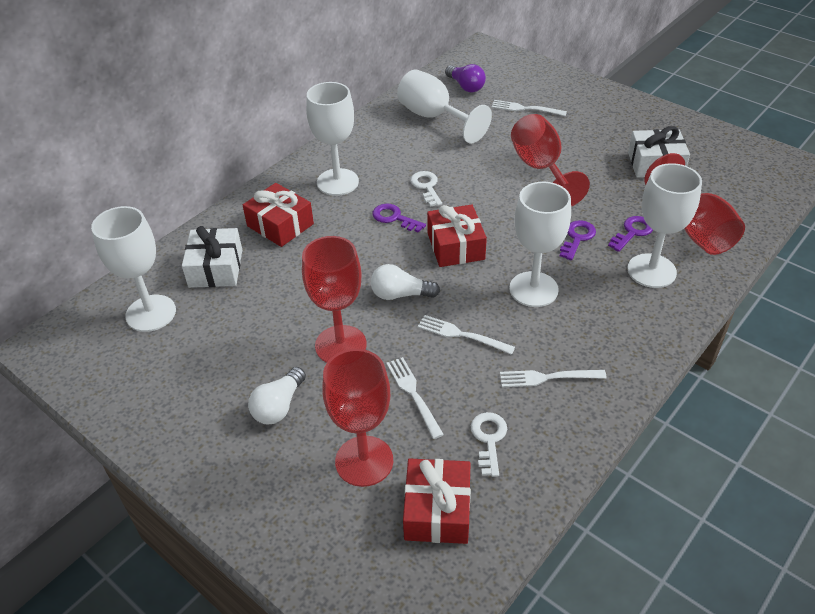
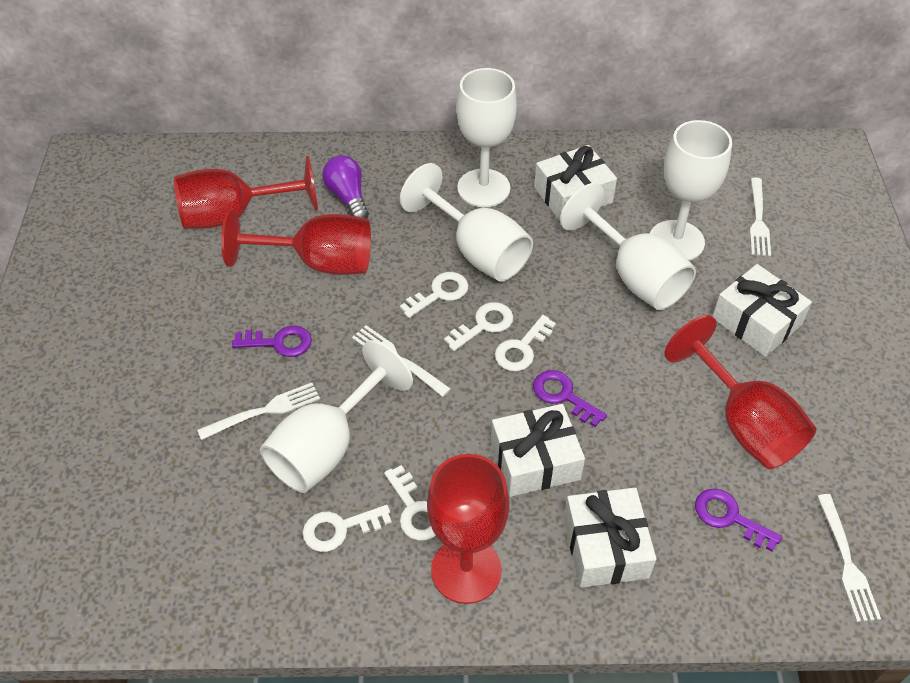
red gift: 3 -> 0
white gift: 2 -> 4
white key: 2 -> 5
white light bulb: 2 -> 0

